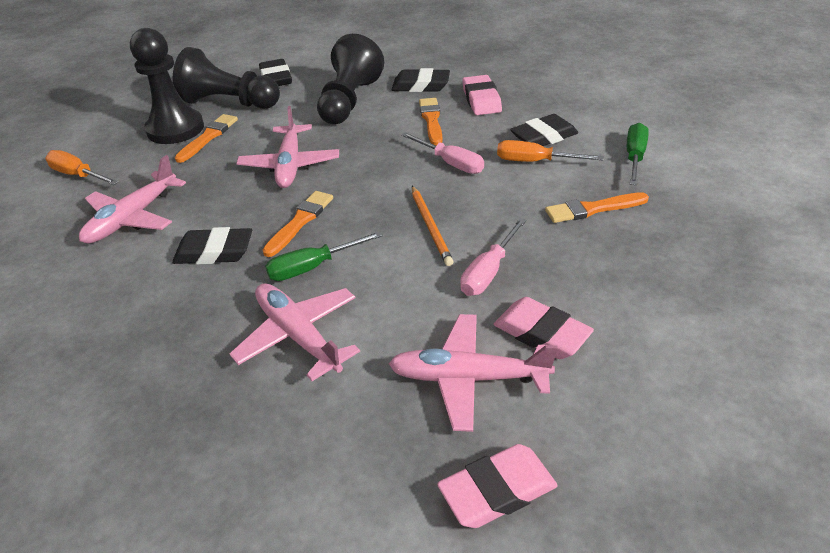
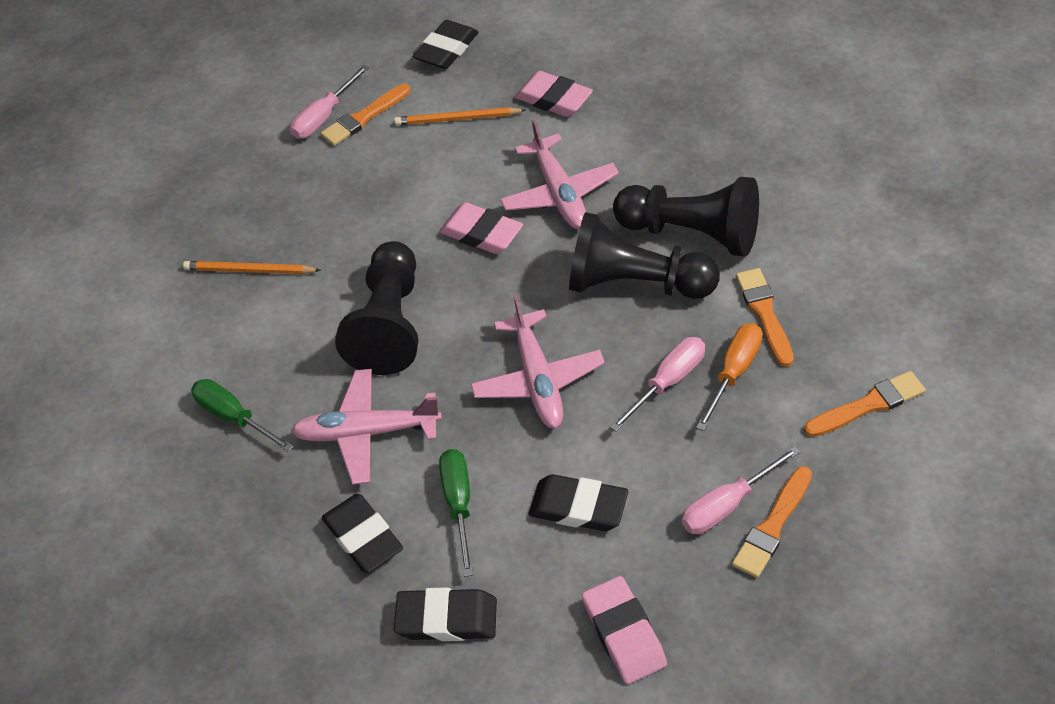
orange pencil: 1 -> 2
orange screwdriver: 2 -> 1
pink plane: 4 -> 3
pink screwdriver: 2 -> 3

